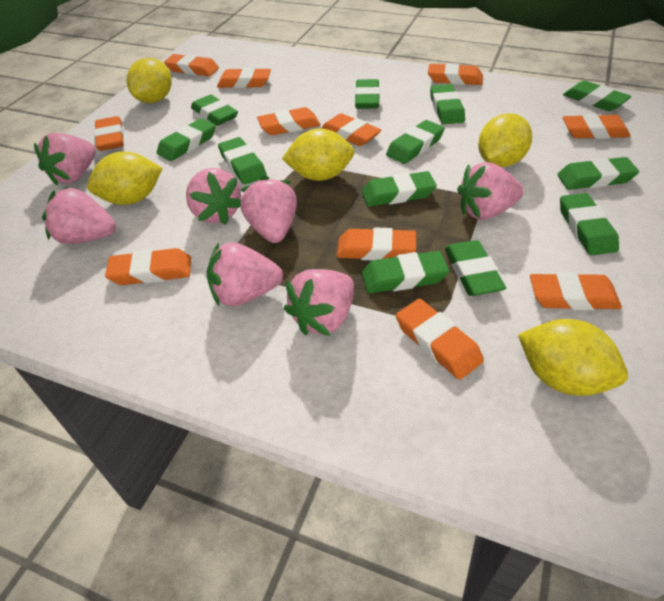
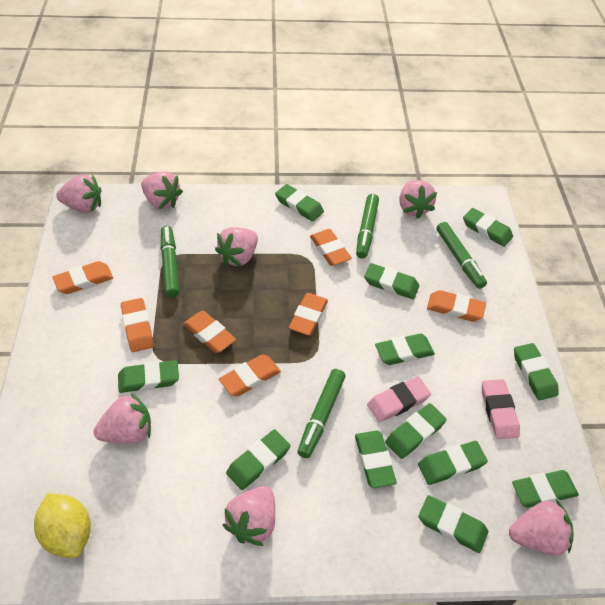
green marker: 0 -> 4
orange eraser: 11 -> 7
pink eraser: 0 -> 2
yellow lemon: 5 -> 1

